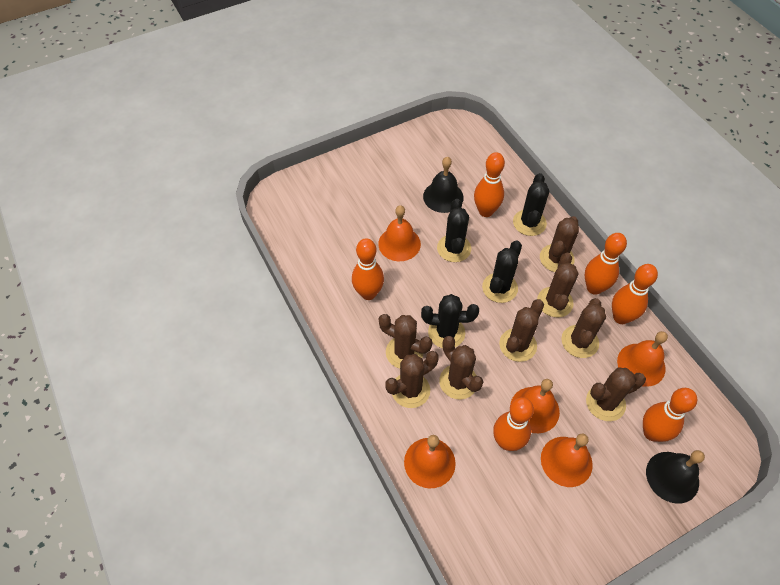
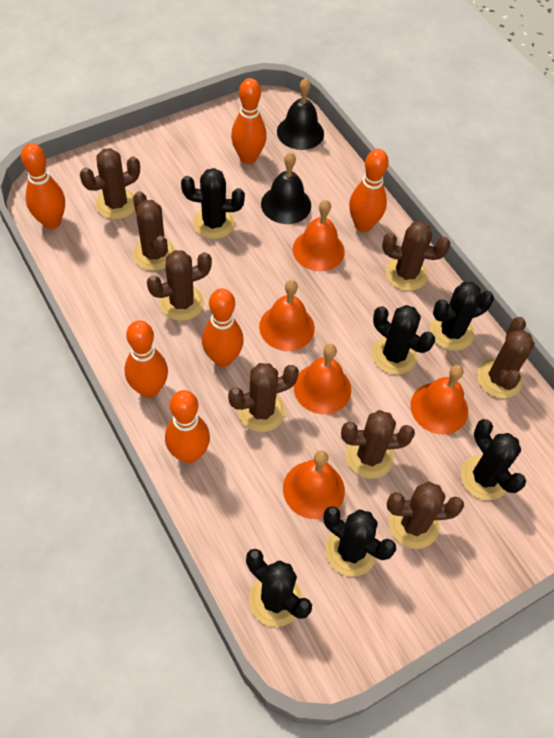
black cactus: 4 -> 6

